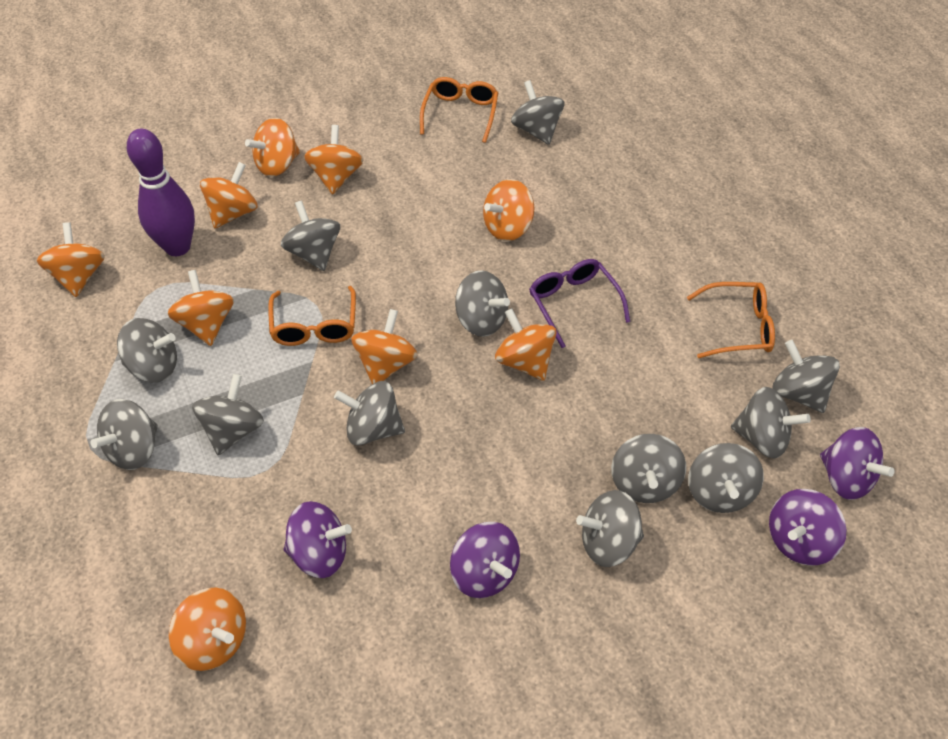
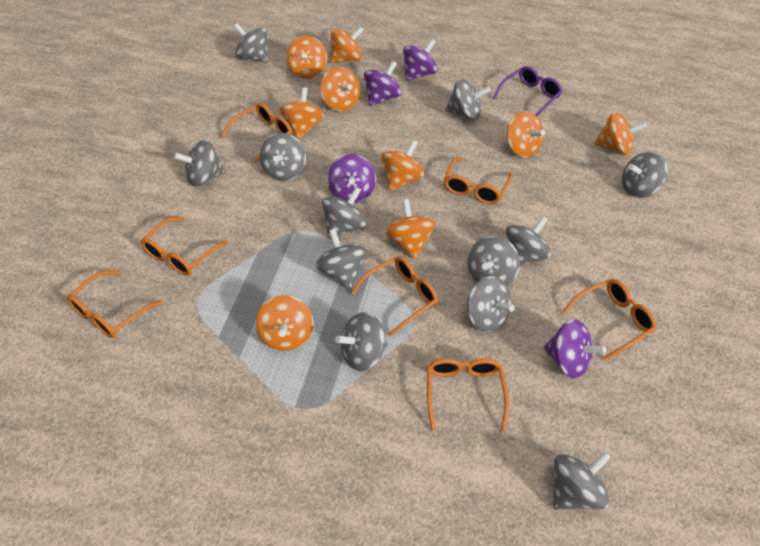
orange glasses: 3 -> 7
purple bowling pin: 1 -> 0

